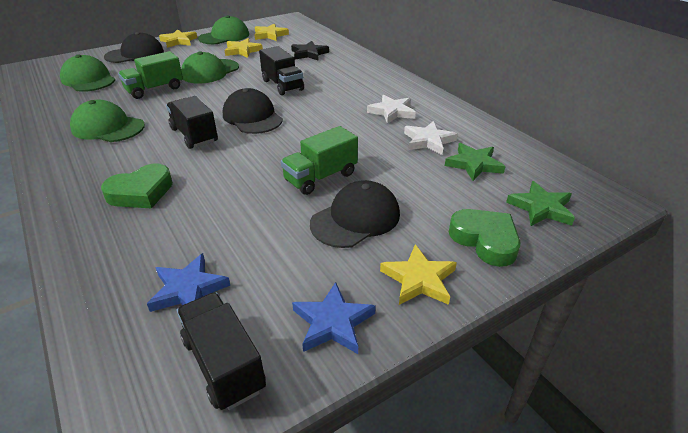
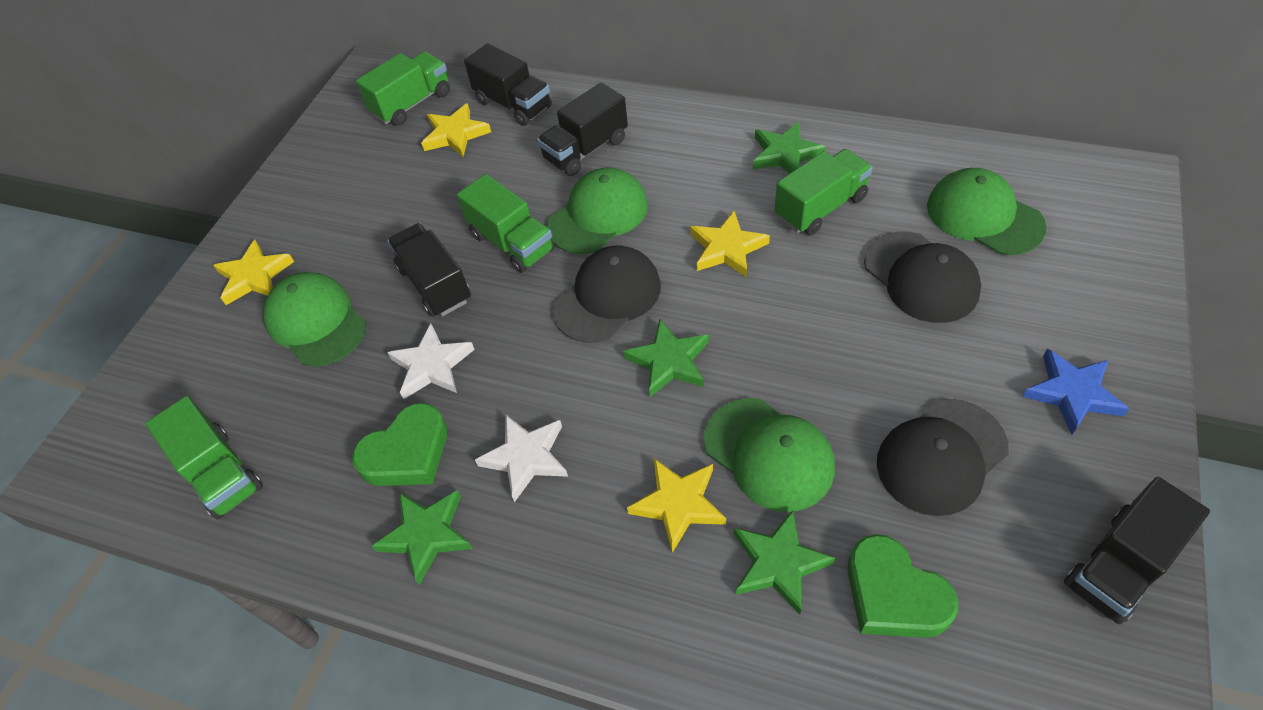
black star: 1 -> 0
black truck: 3 -> 4
blue star: 2 -> 1
green star: 2 -> 4
green truck: 2 -> 4

